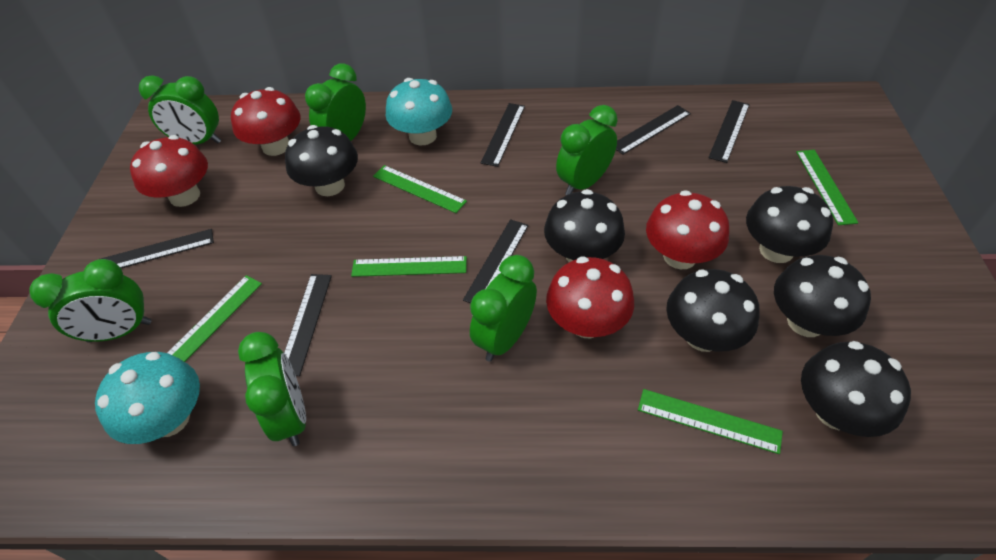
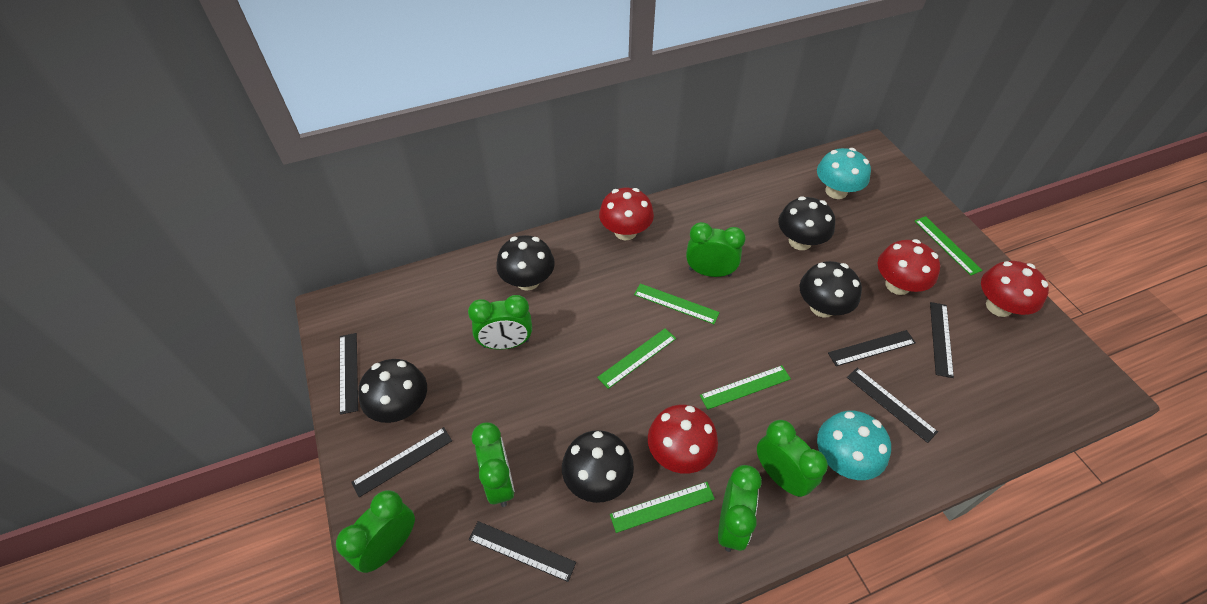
black mushroom: 6 -> 5

